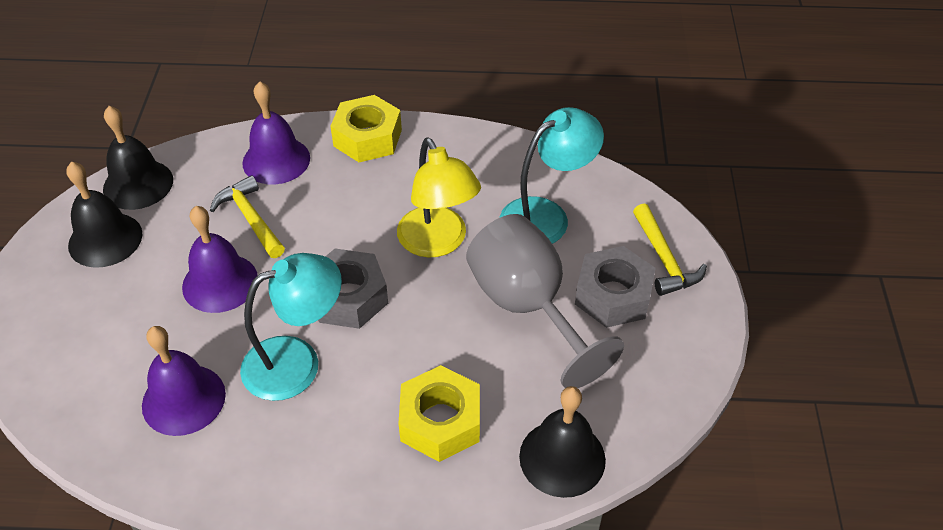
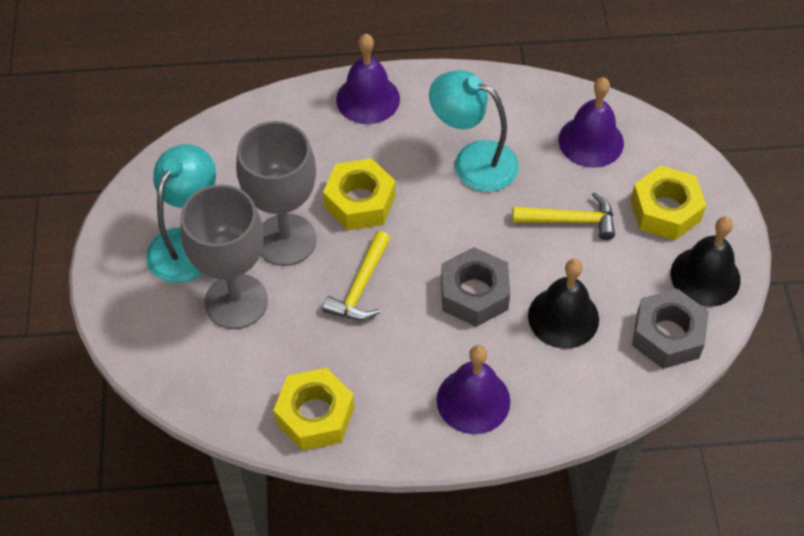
black bell: 3 -> 2
grey goblet: 1 -> 2
yellow lamp: 1 -> 0
yellow nut: 2 -> 3

